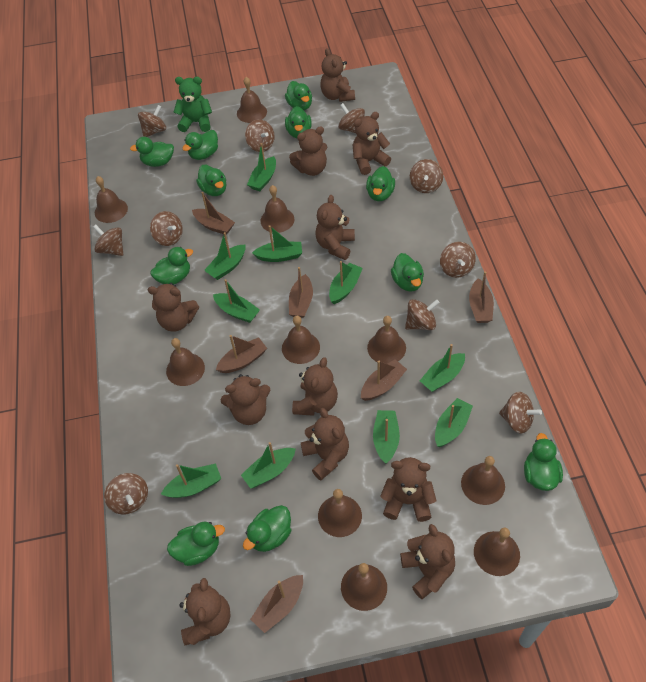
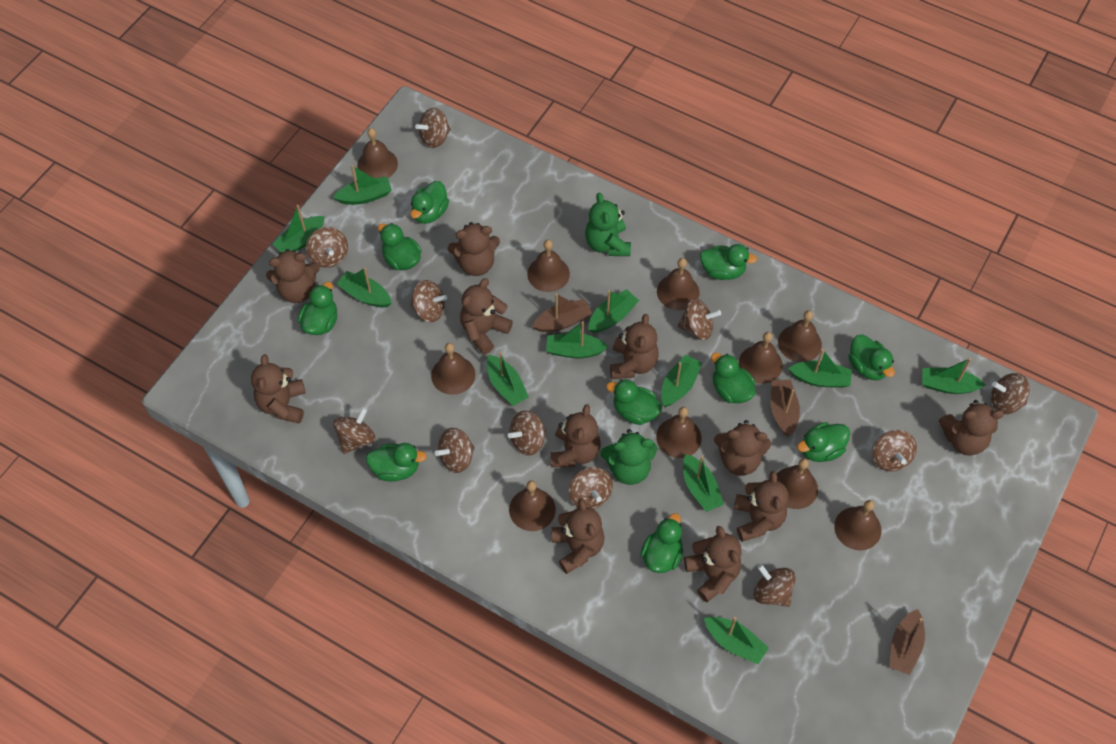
brown boat: 6 -> 3
brown spinning top: 10 -> 11
green boat: 10 -> 11
green duck: 11 -> 10
green teddy bear: 1 -> 2

